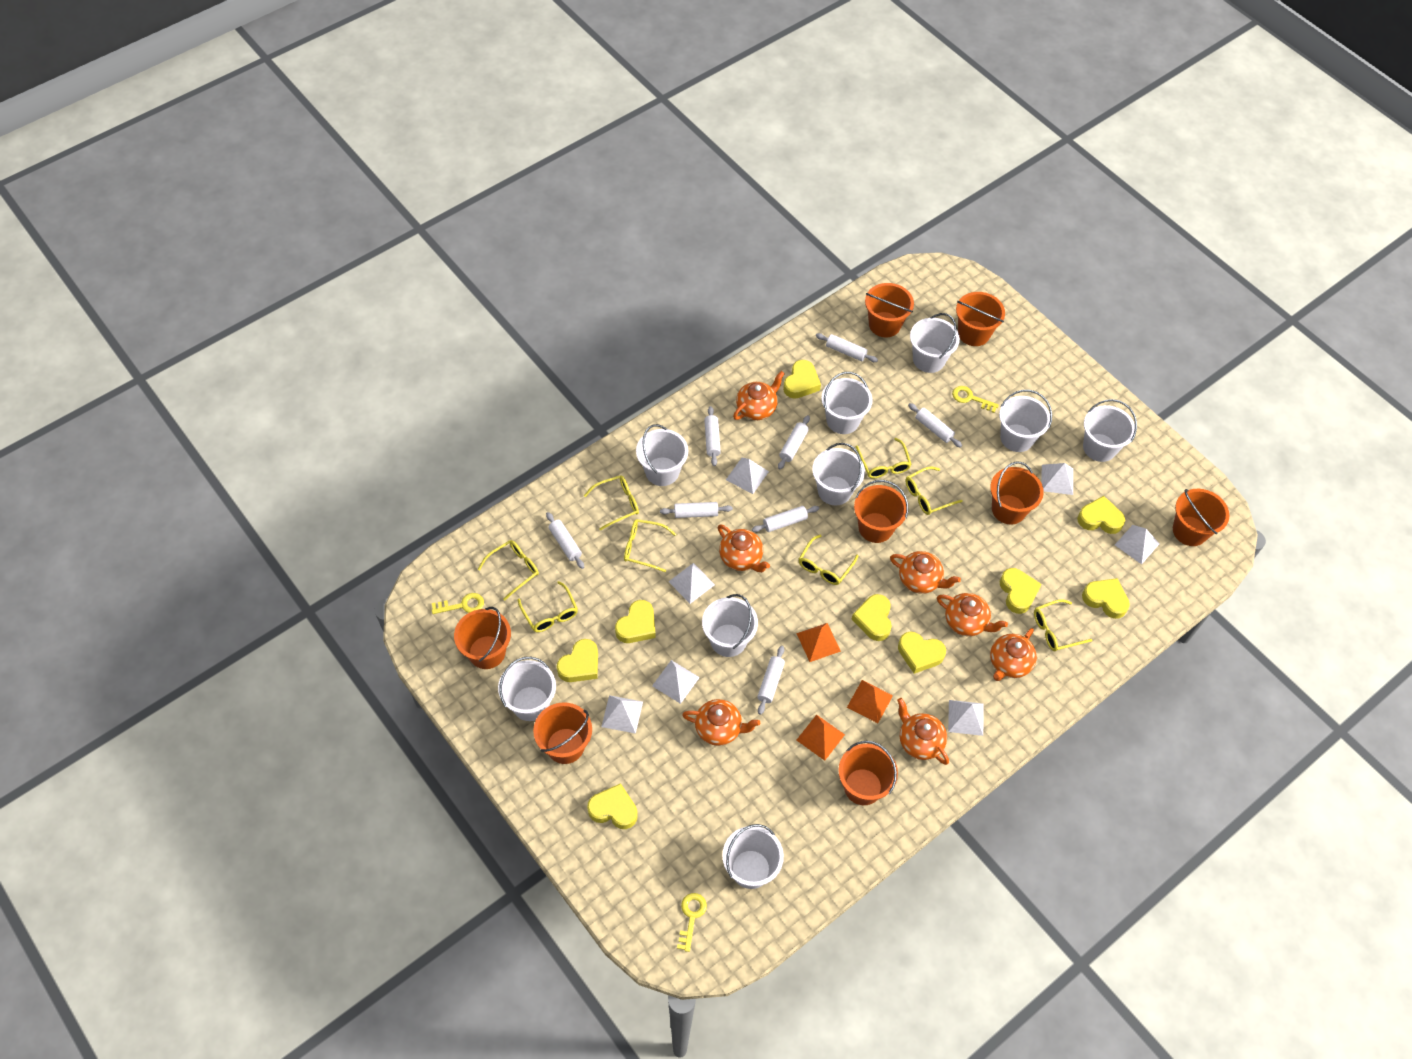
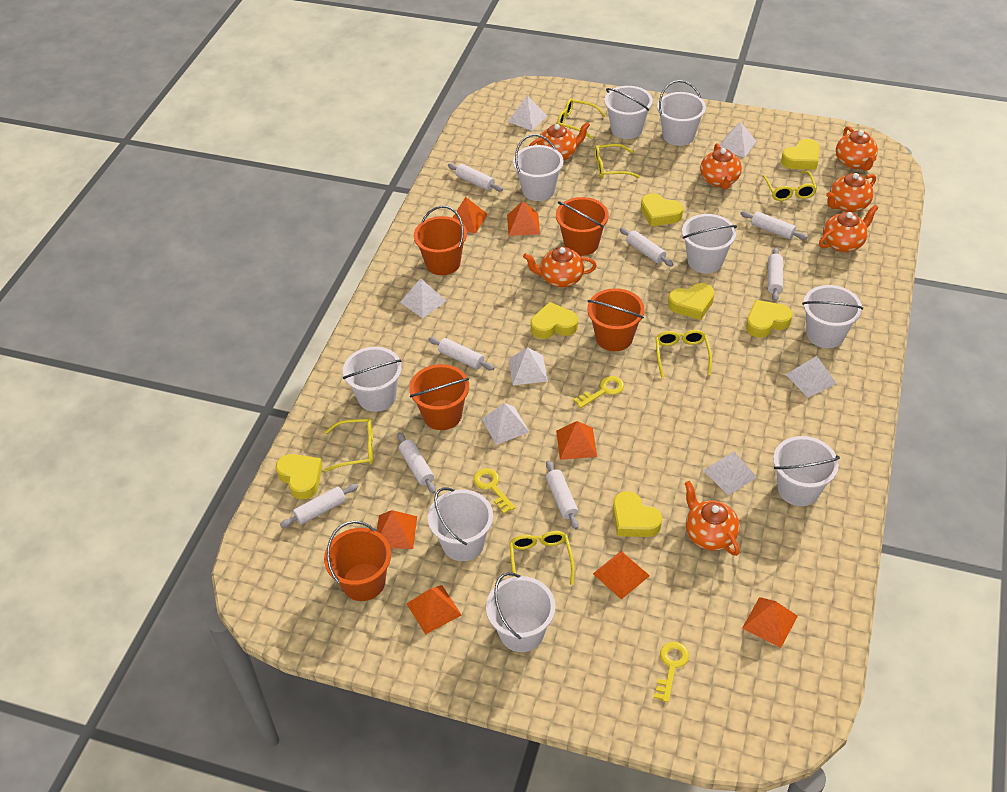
orange bucket: 8 -> 5
orange pyramid: 3 -> 7
yellow glasses: 8 -> 6
yellow heart: 9 -> 7

